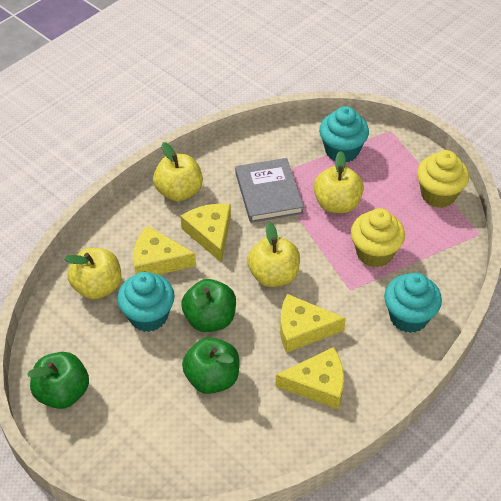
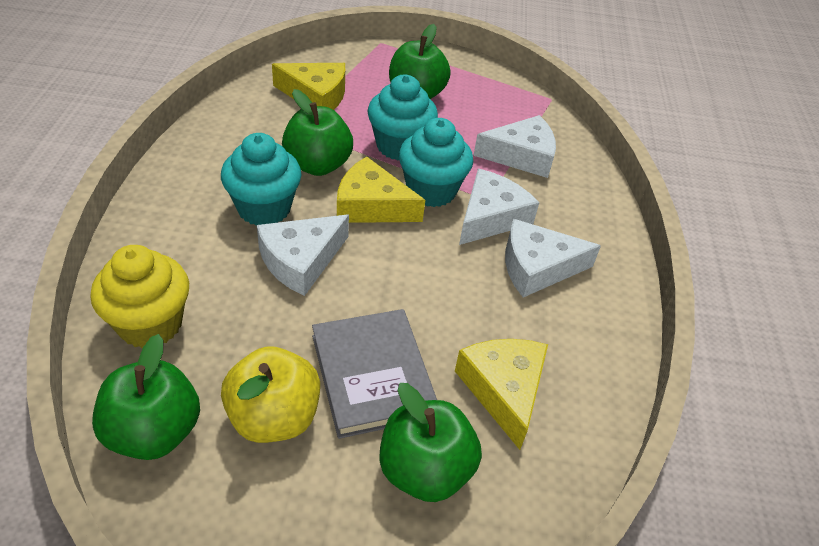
green apple: 3 -> 4
white cheese: 0 -> 4
yellow apple: 4 -> 1
yellow cheese: 4 -> 3
yellow cupcake: 2 -> 1

